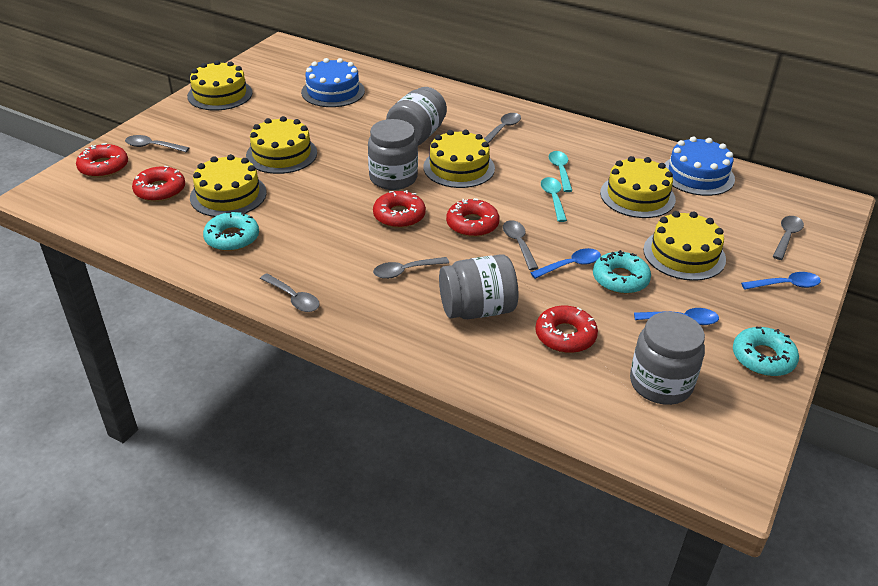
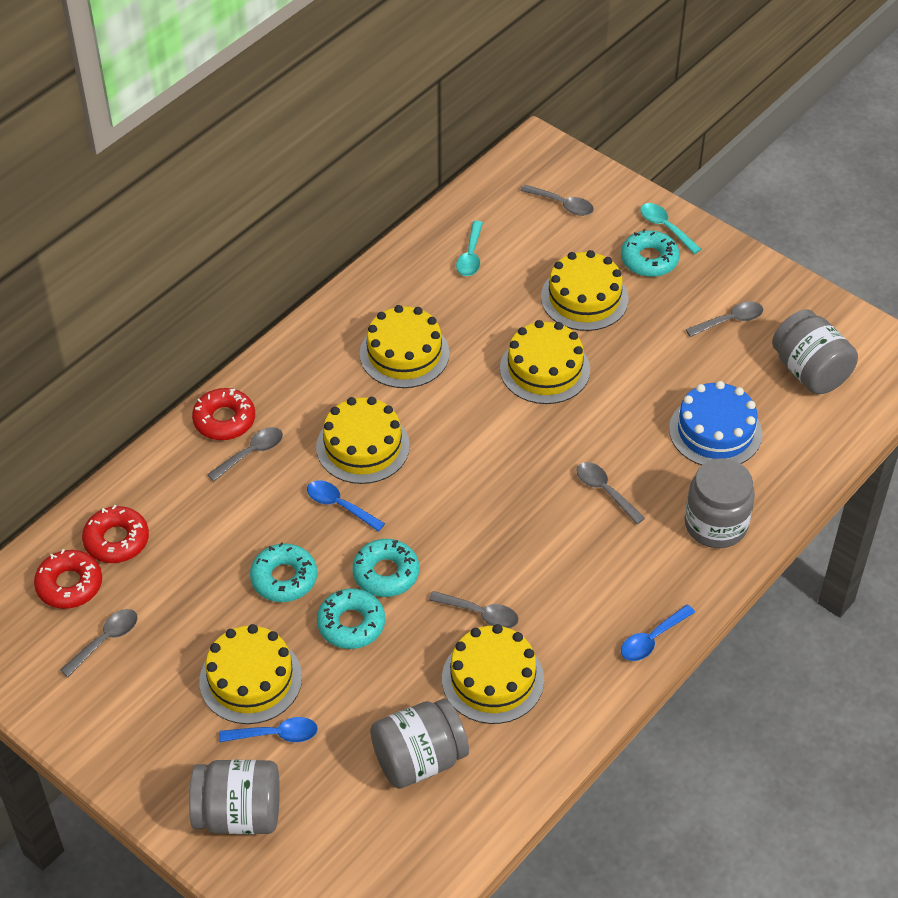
blue cake: 2 -> 1
red donut: 5 -> 3
turquoise donut: 3 -> 4

